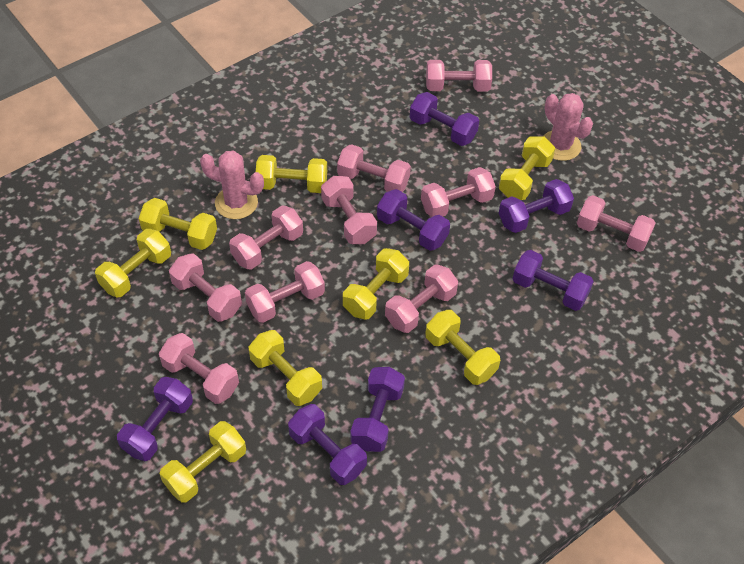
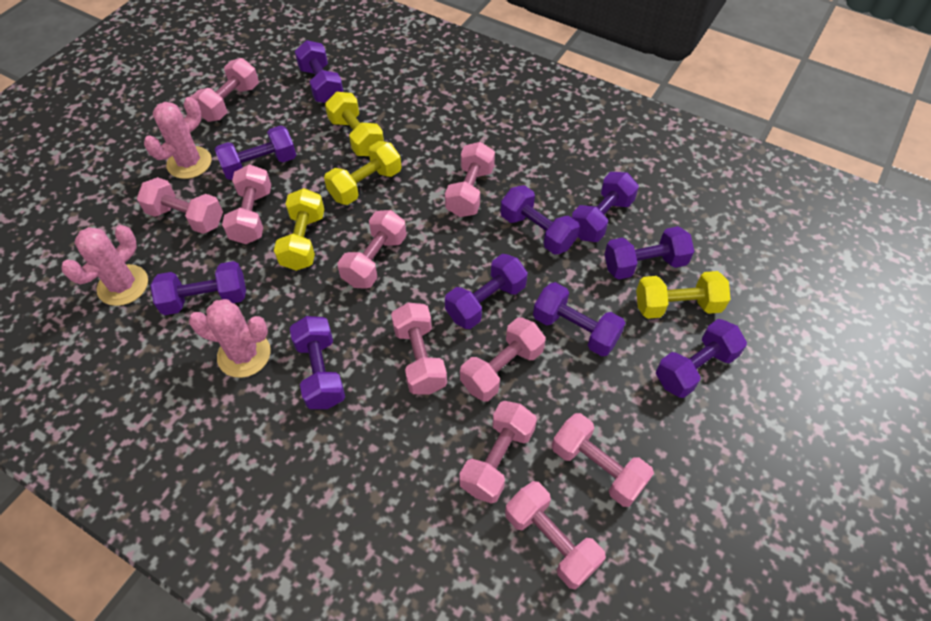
pink cactus: 2 -> 3
purple dumbbell: 7 -> 10
yellow dumbbell: 8 -> 4

